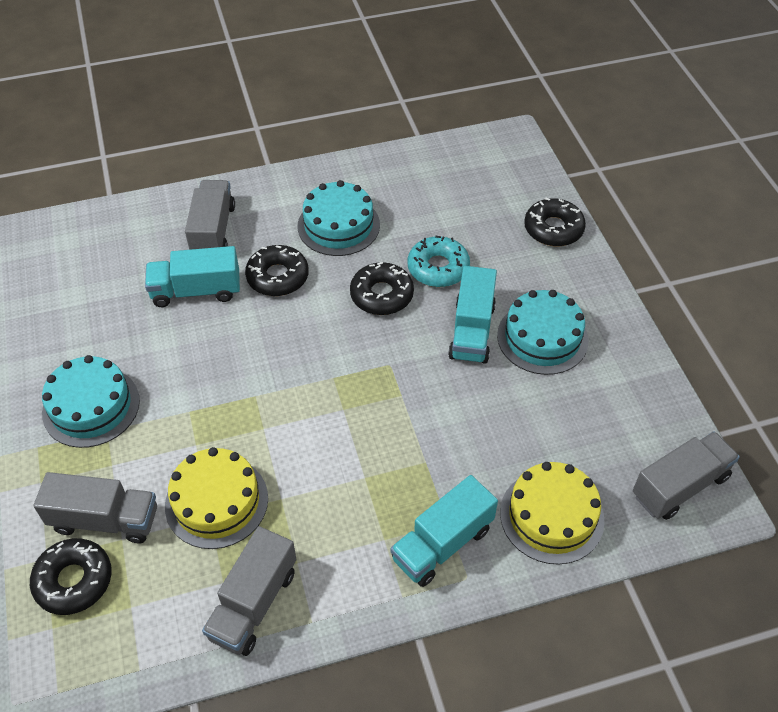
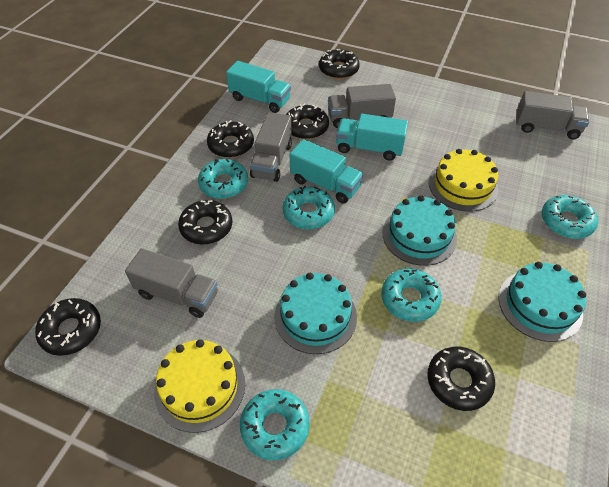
black donut: 4 -> 6
turquoise donut: 1 -> 5

